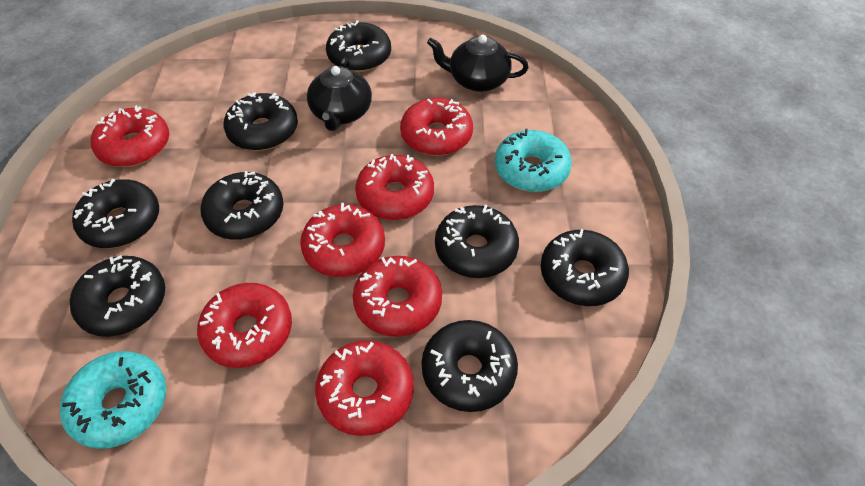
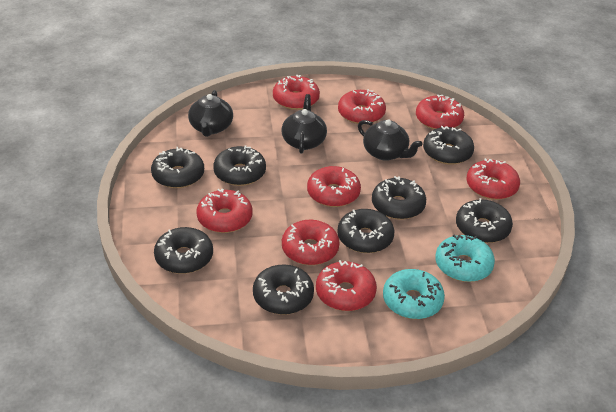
black teapot: 2 -> 3
red donut: 7 -> 8

